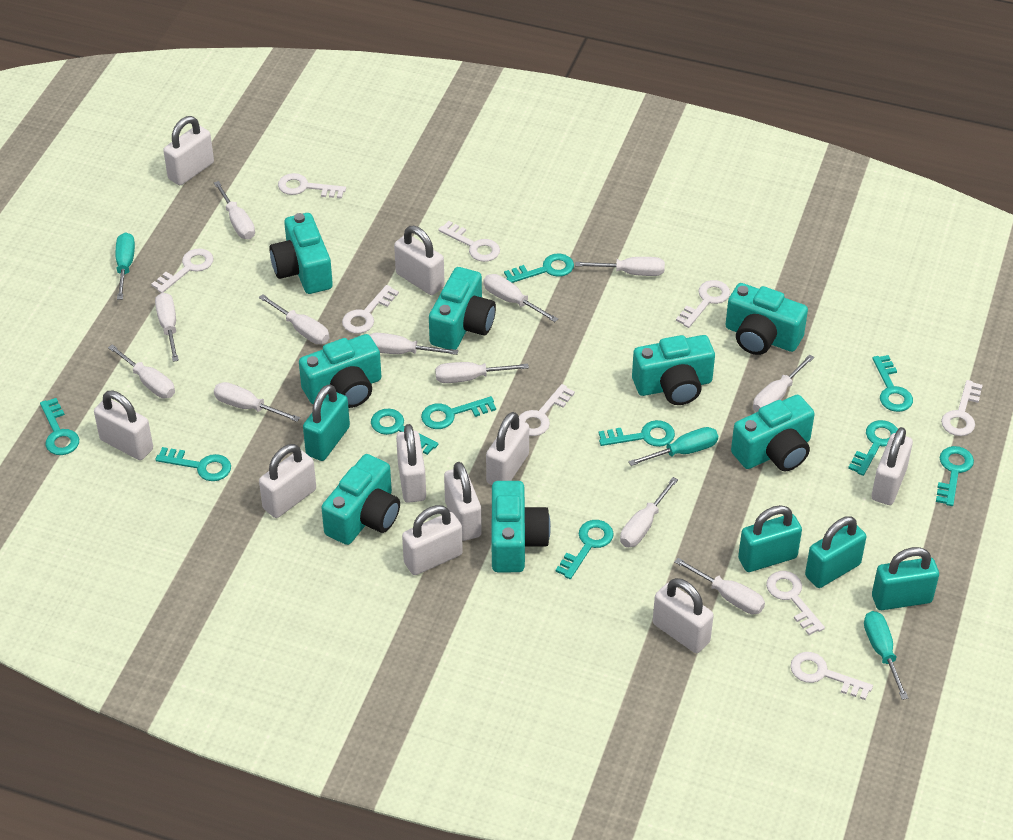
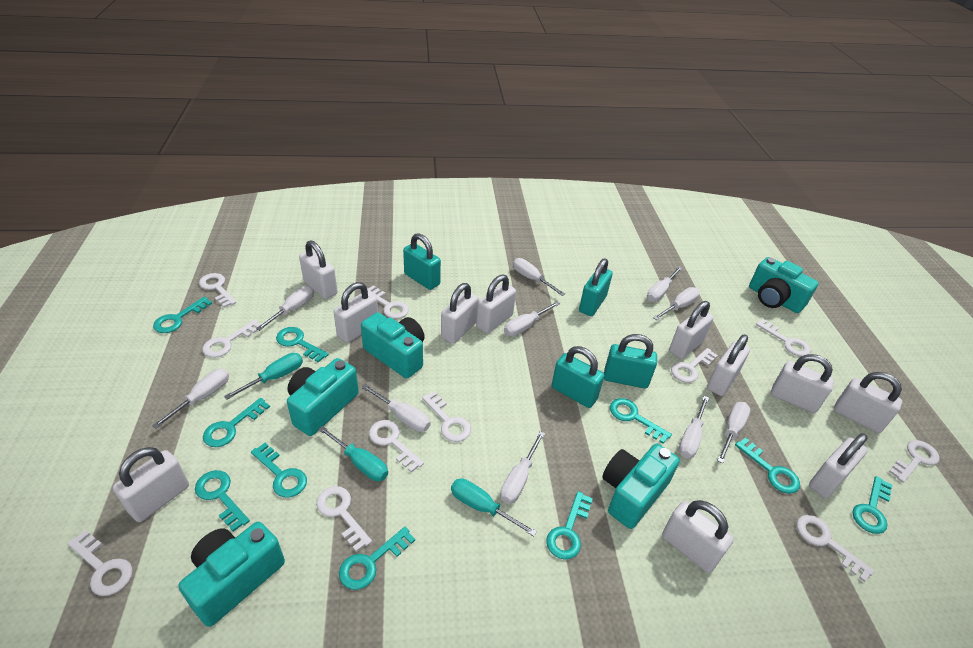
turquoise camera: 8 -> 5
white key: 9 -> 11
white padlock: 10 -> 11
white screwdriver: 12 -> 10

